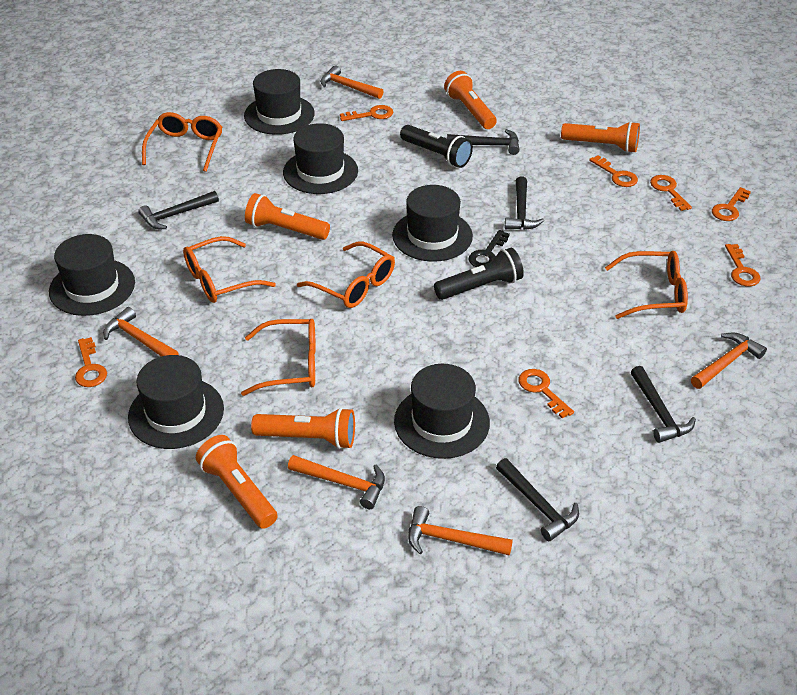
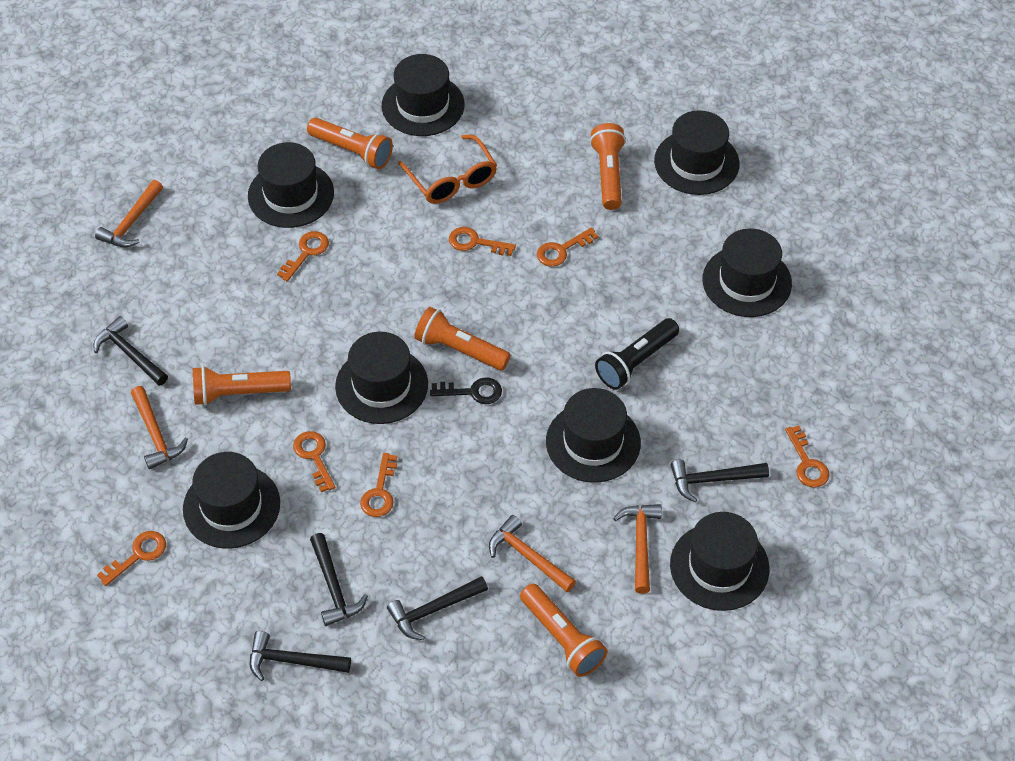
black flashlight: 2 -> 1
black hat: 6 -> 8
orange glasses: 5 -> 1
orange hammer: 5 -> 4

